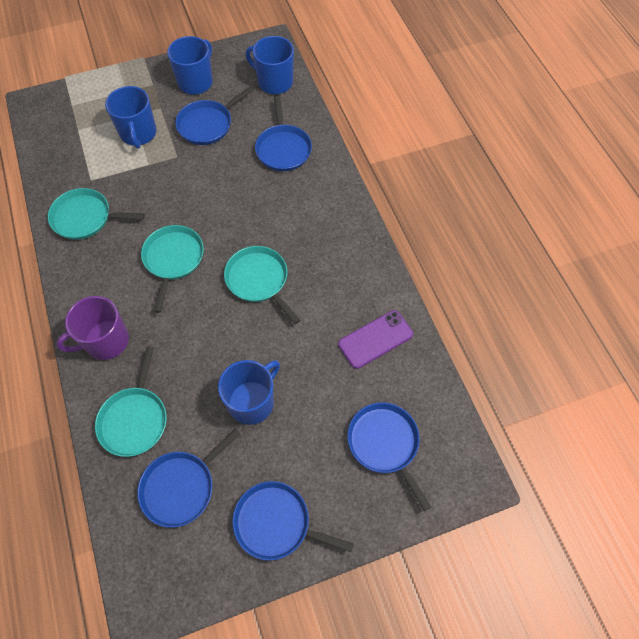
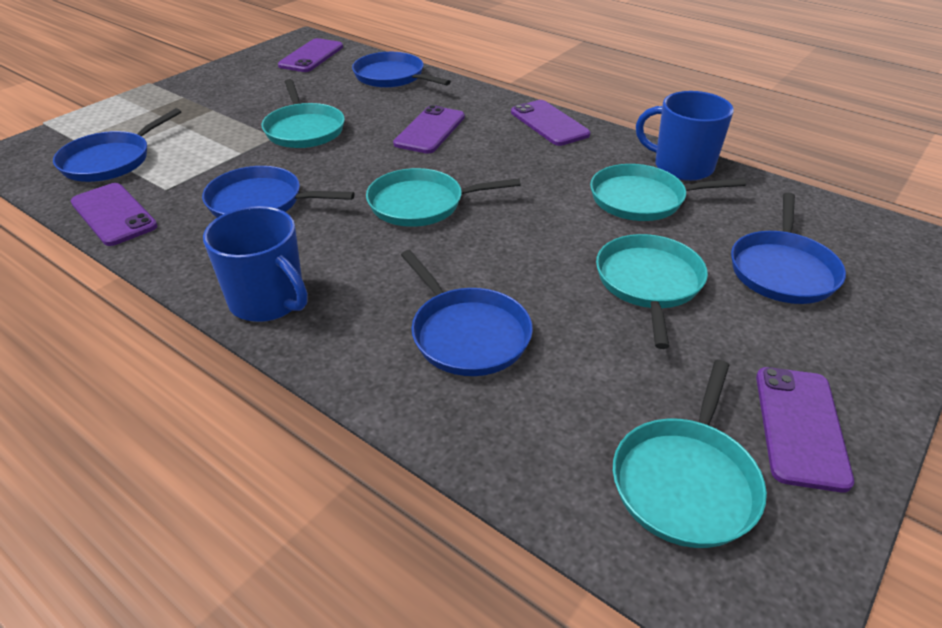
blue mug: 4 -> 2
purple mug: 1 -> 0
purple phone: 1 -> 5
turquoise pan: 4 -> 5

